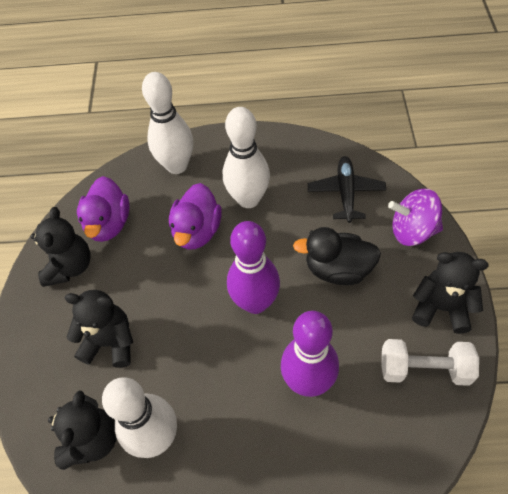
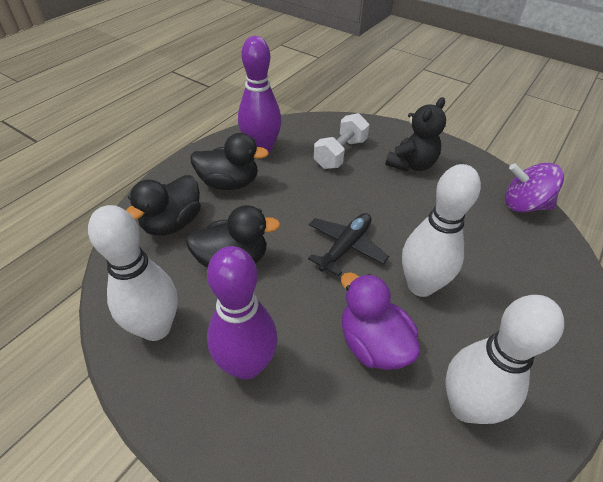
black duck: 1 -> 3
black teddy bear: 4 -> 1
purple duck: 2 -> 1

